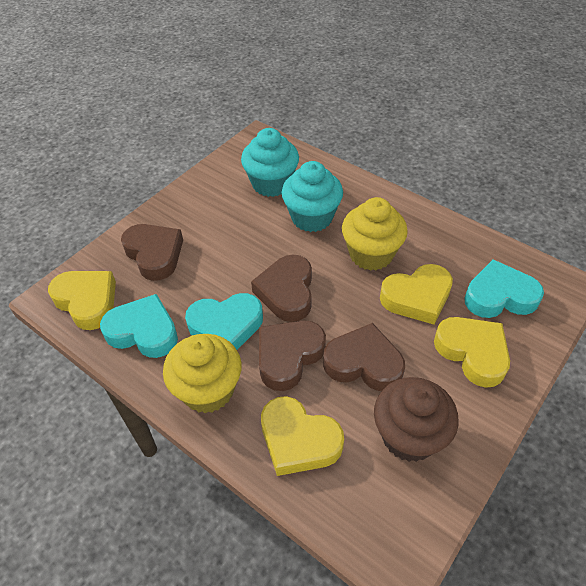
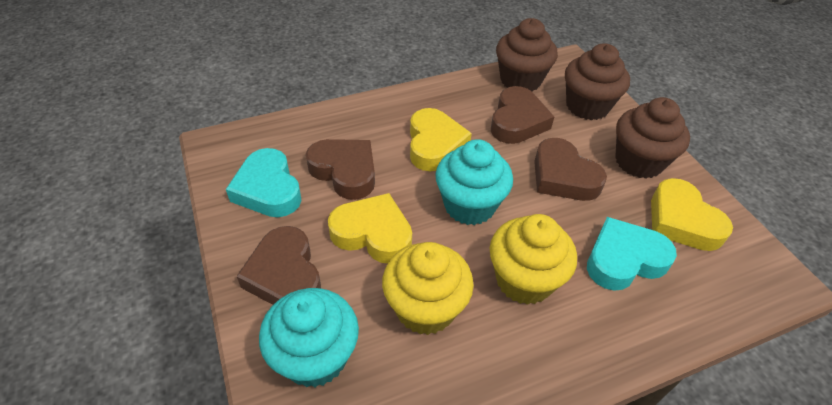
brown cupcake: 1 -> 3
turquoise heart: 3 -> 2
yellow heart: 4 -> 3

